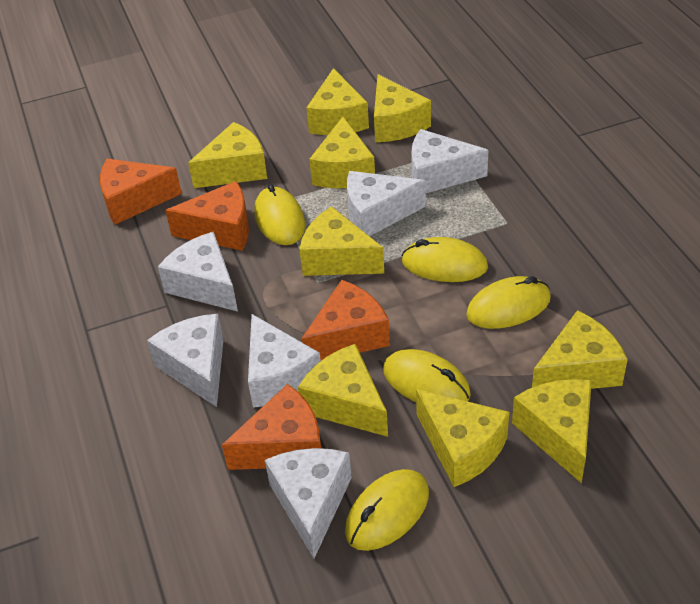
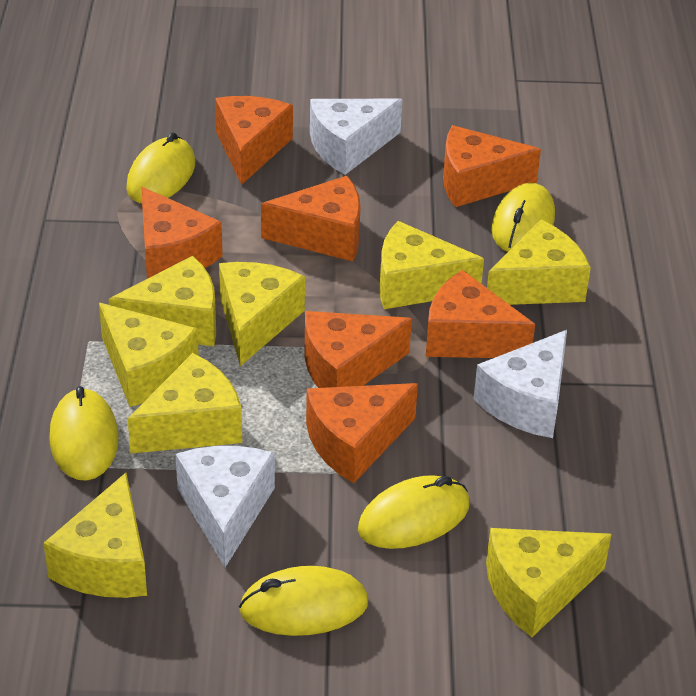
orange cheese: 4 -> 7
white cheese: 6 -> 3
yellow cheese: 9 -> 8

